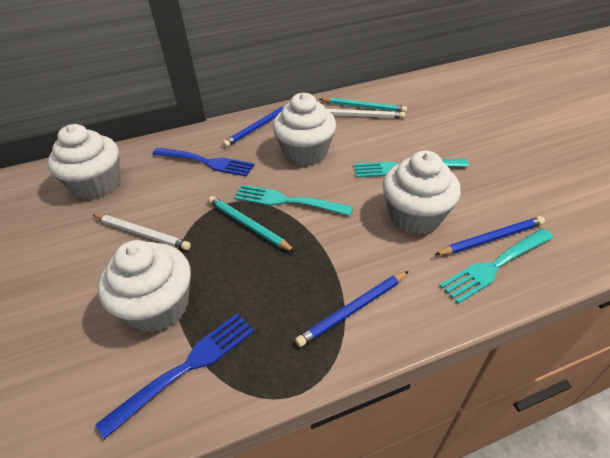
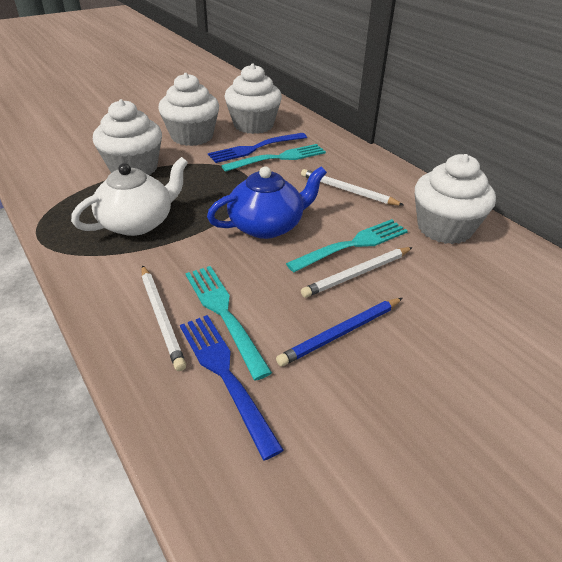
blue pencil: 3 -> 1
blue teapot: 0 -> 1
turquoise pencil: 2 -> 0
white pencil: 2 -> 3
white teapot: 0 -> 1

